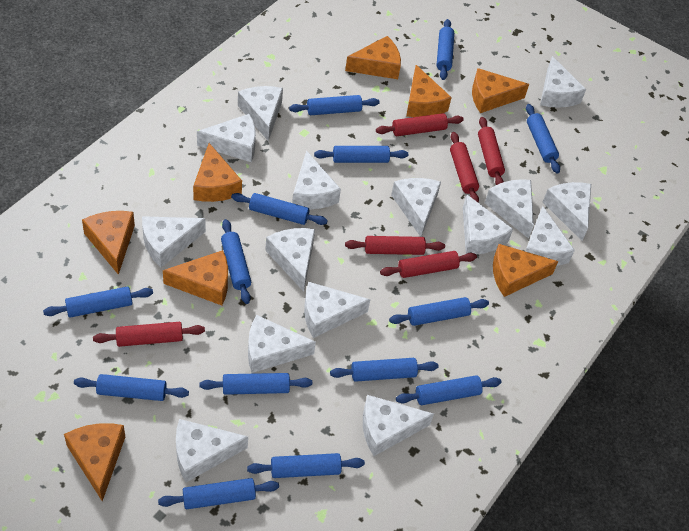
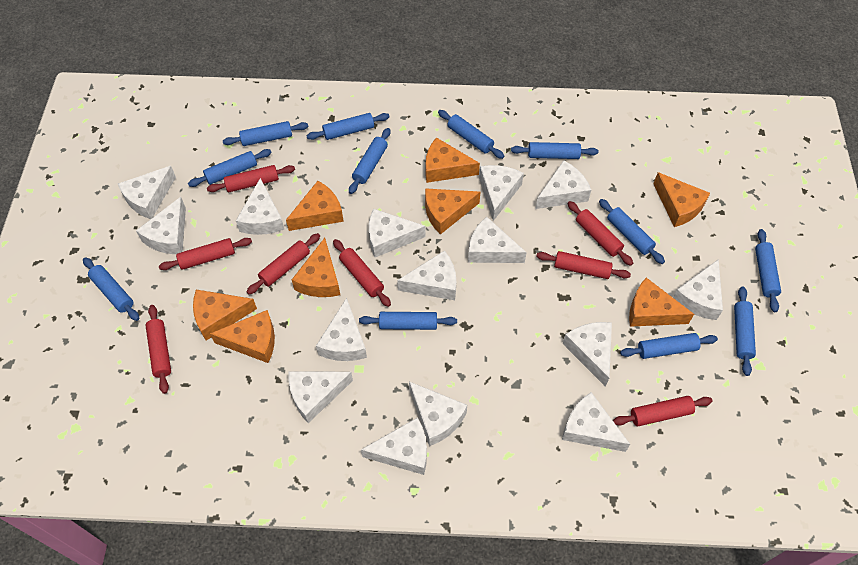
blue rolling pin: 14 -> 12
red rolling pin: 6 -> 8

